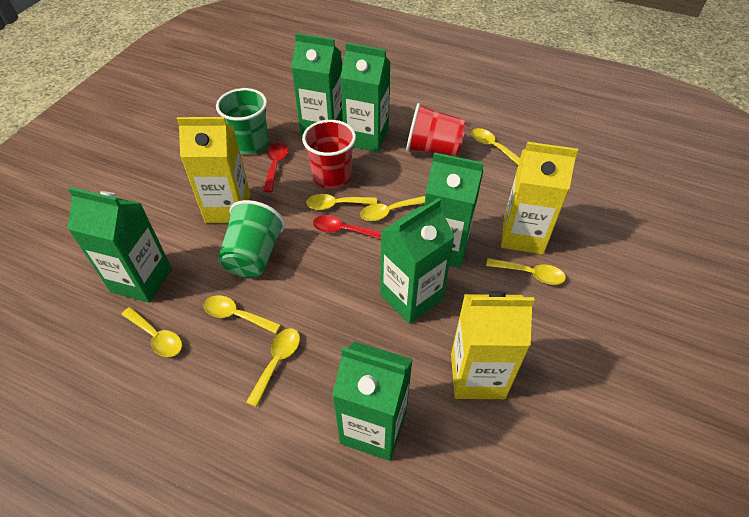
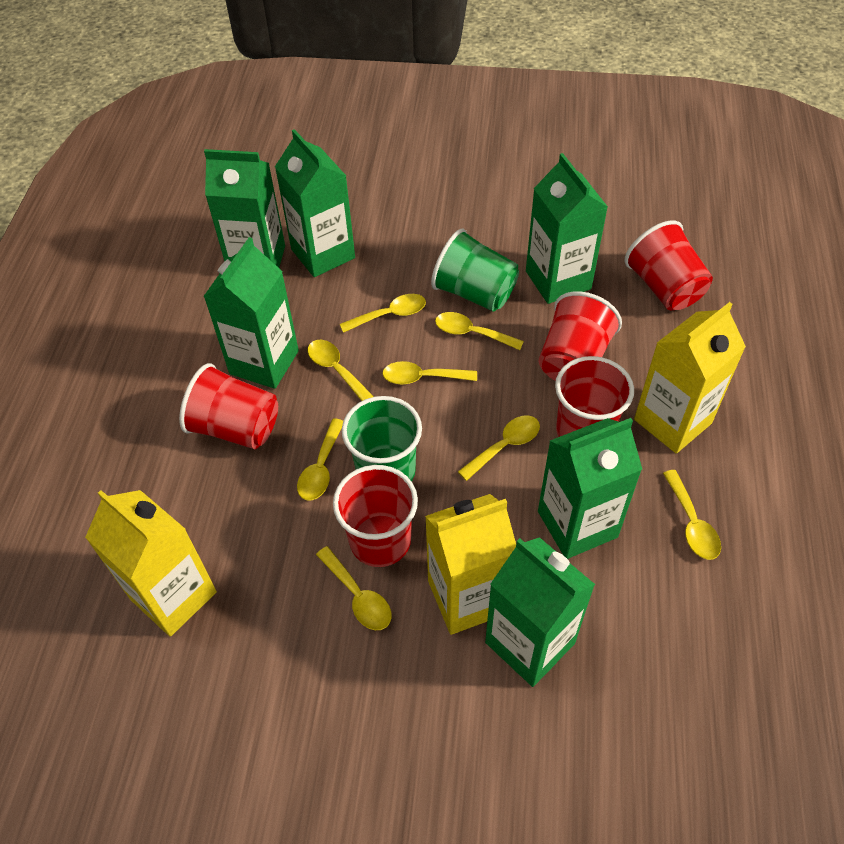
red cup: 2 -> 5
red spoon: 2 -> 0
yellow spoon: 7 -> 8

